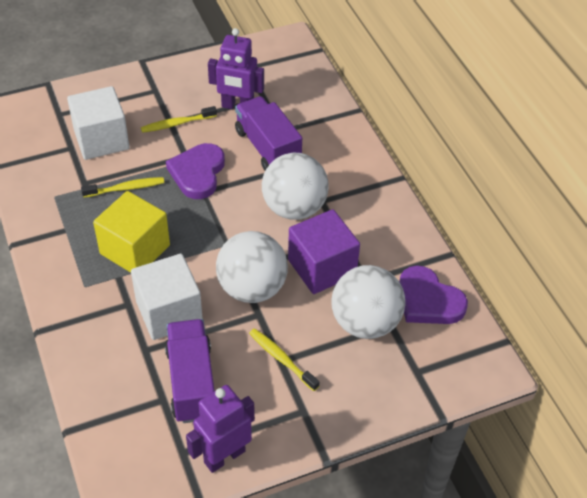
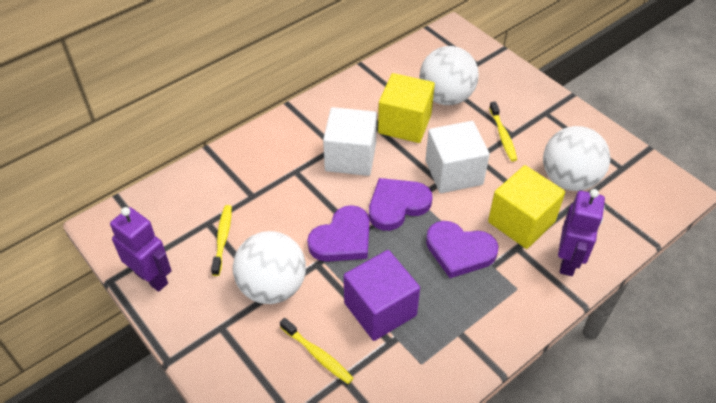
purple heart: 2 -> 3
purple truck: 2 -> 0
yellow cube: 1 -> 2

